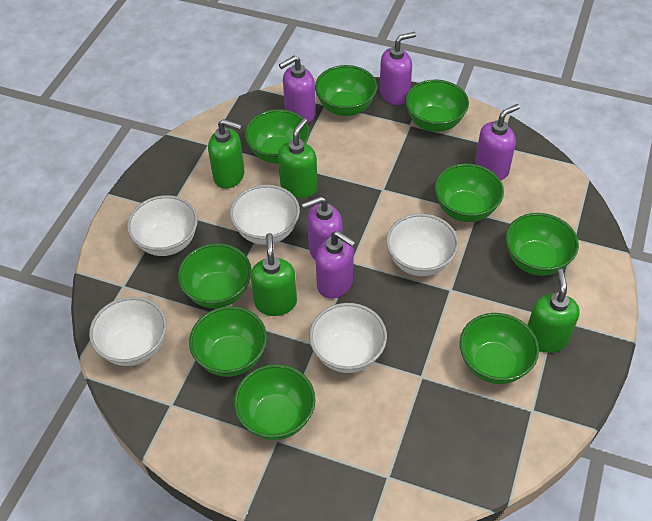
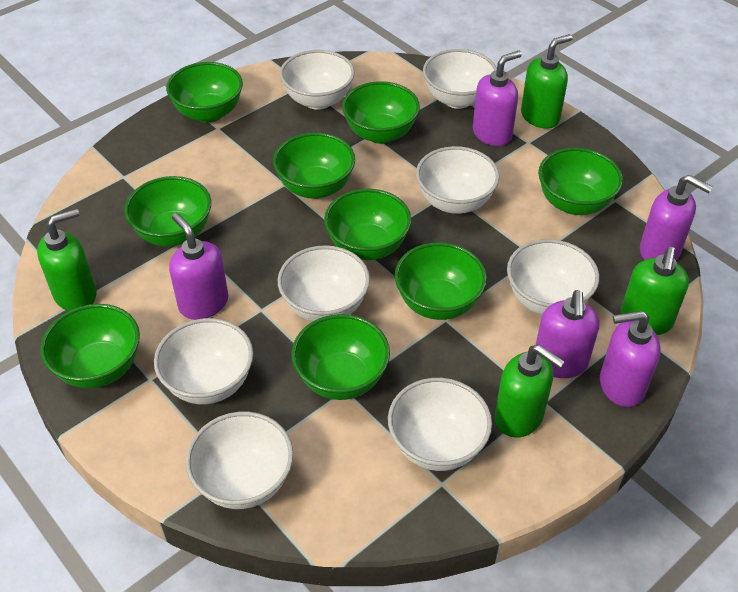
white bowl: 5 -> 8

